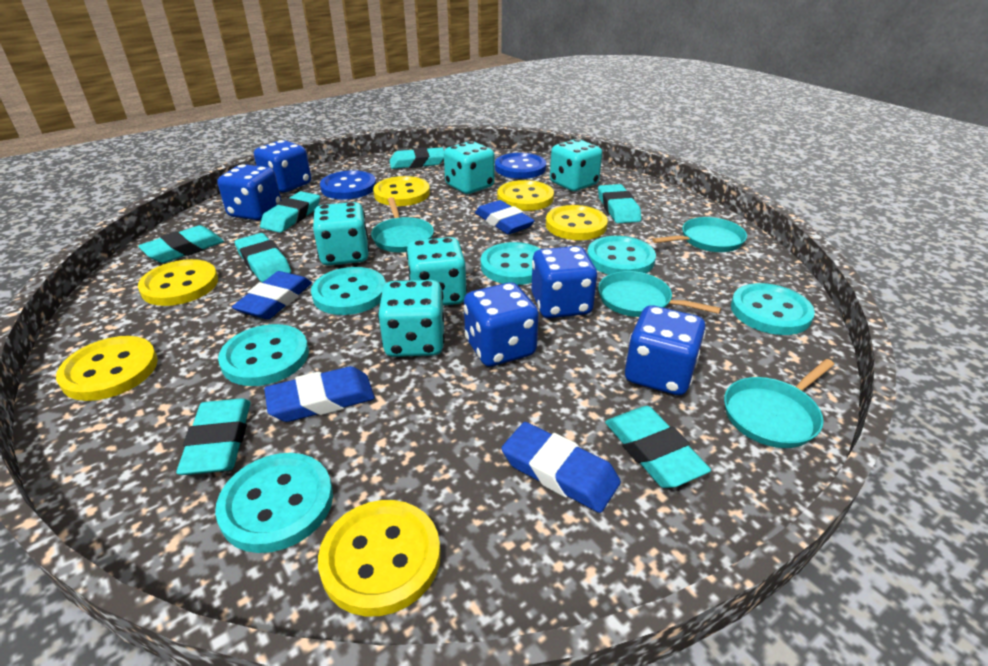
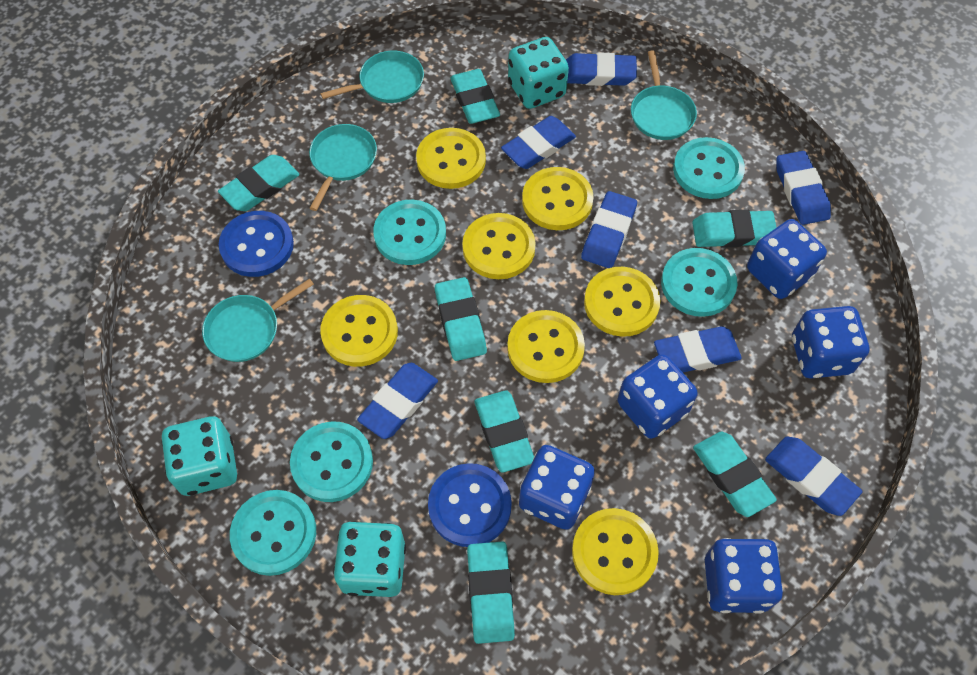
blue eraser: 4 -> 7
turquoise button: 6 -> 5
turquoise dice: 5 -> 3
yellow button: 6 -> 7

